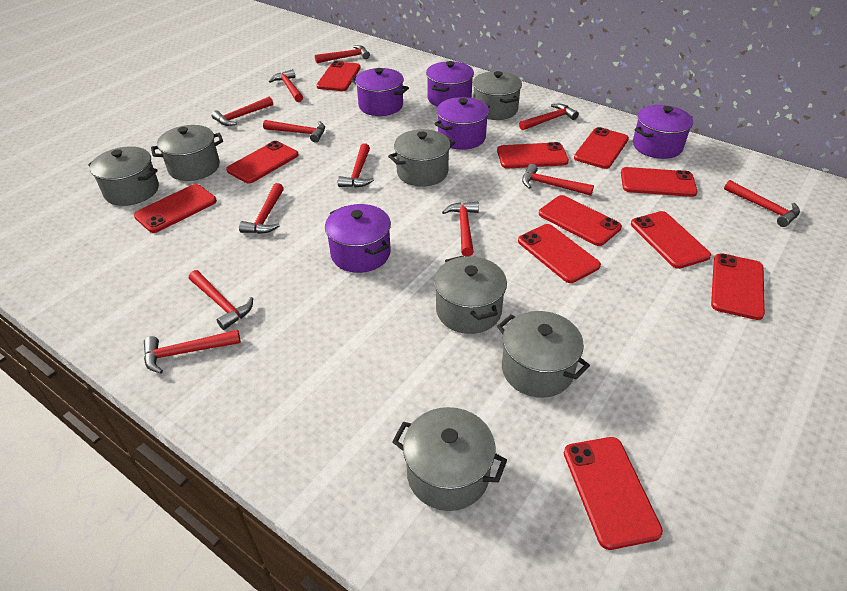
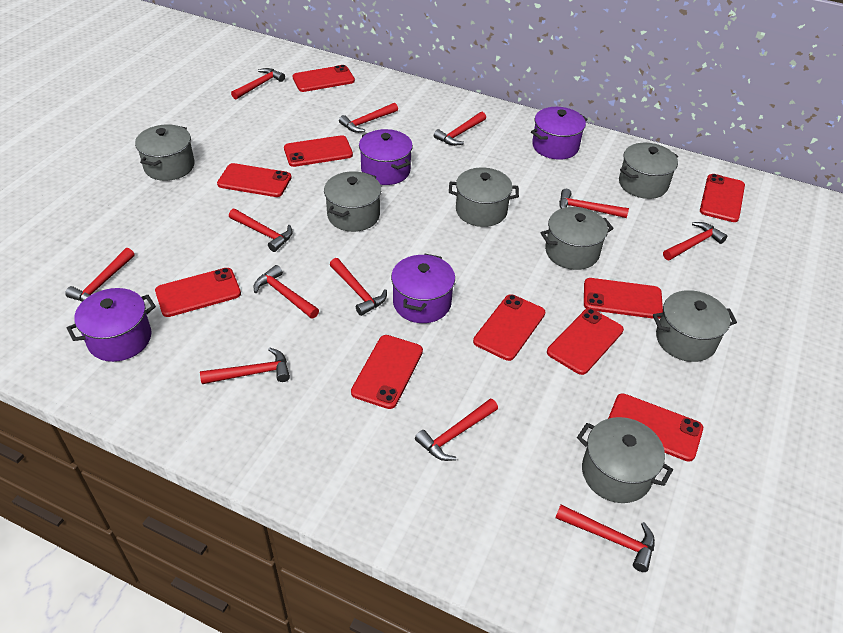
purple pot: 5 -> 4
red phone: 11 -> 10

